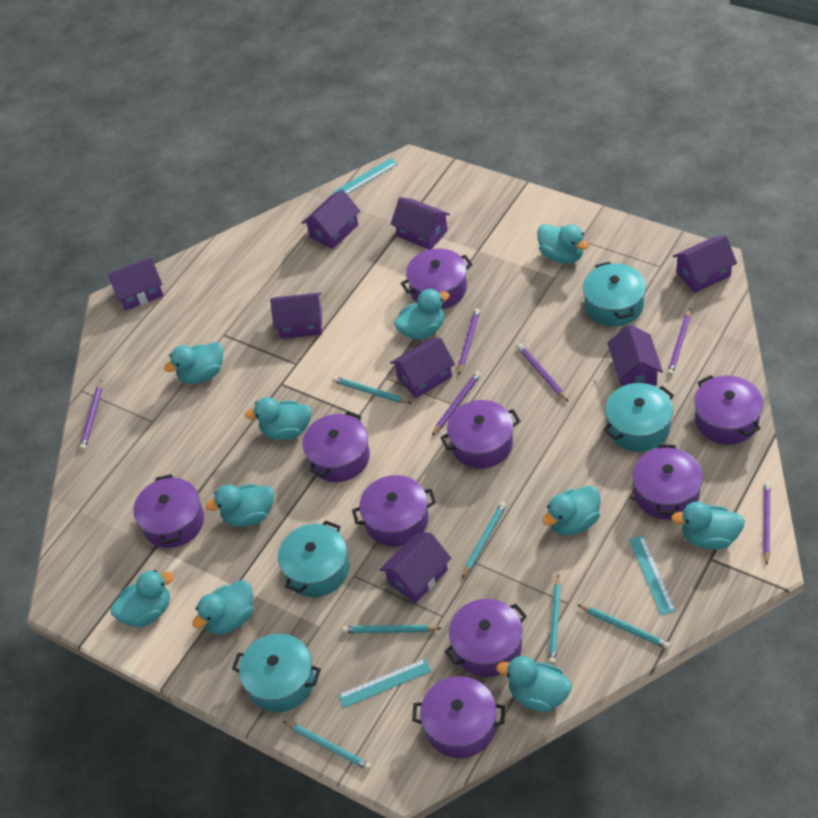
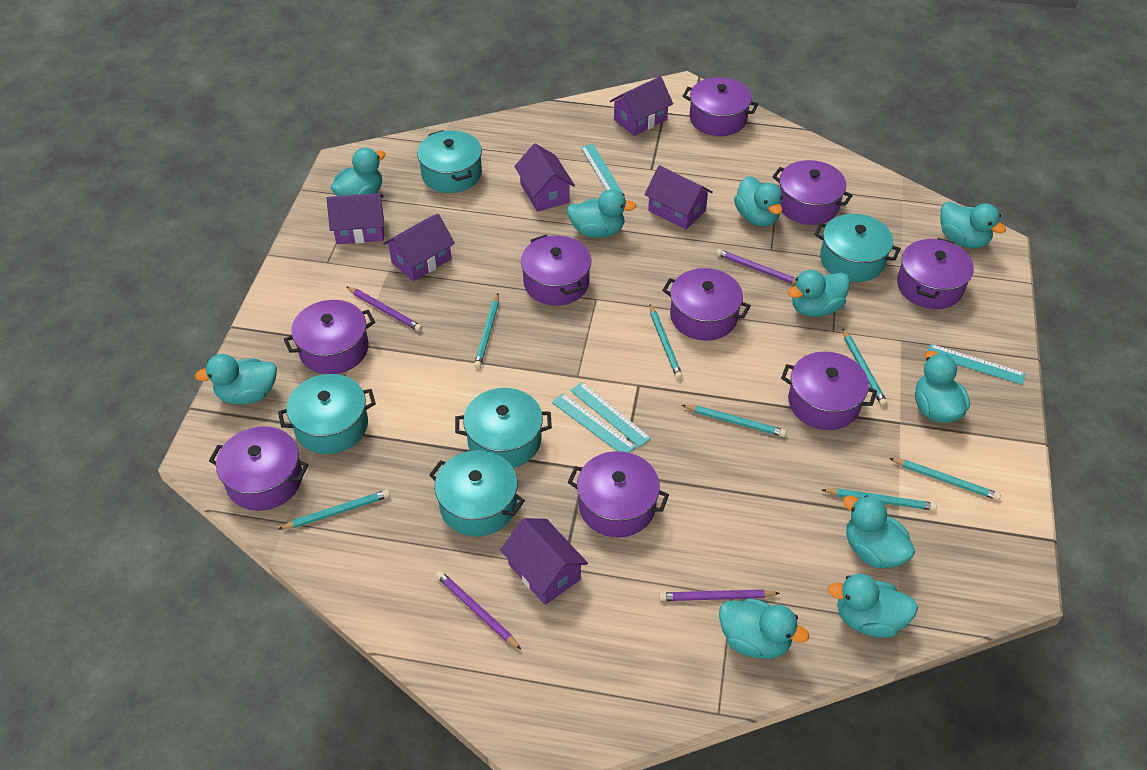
purple house: 8 -> 6
purple pencil: 6 -> 4
turquoise pencil: 6 -> 7
turquoise pot: 4 -> 5
turquoise ruler: 3 -> 4

